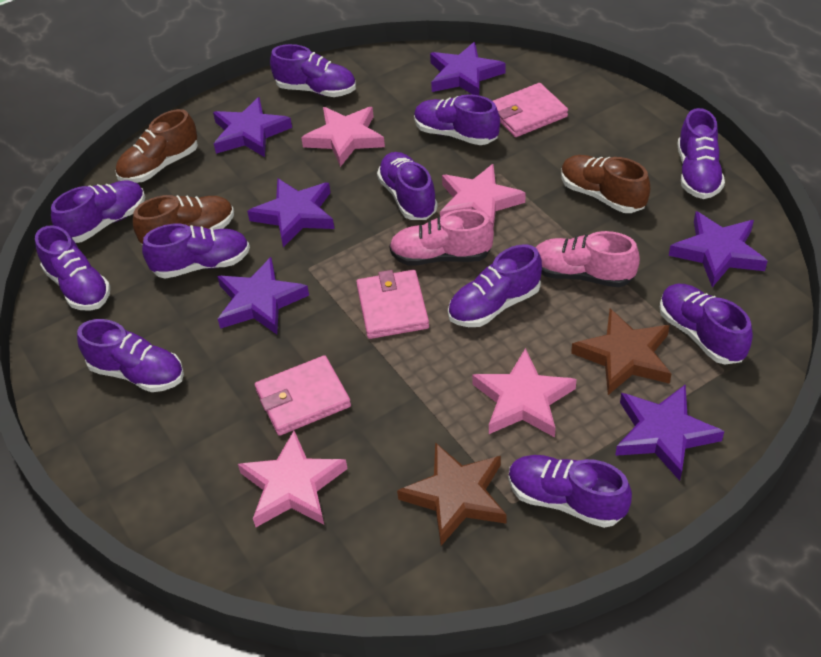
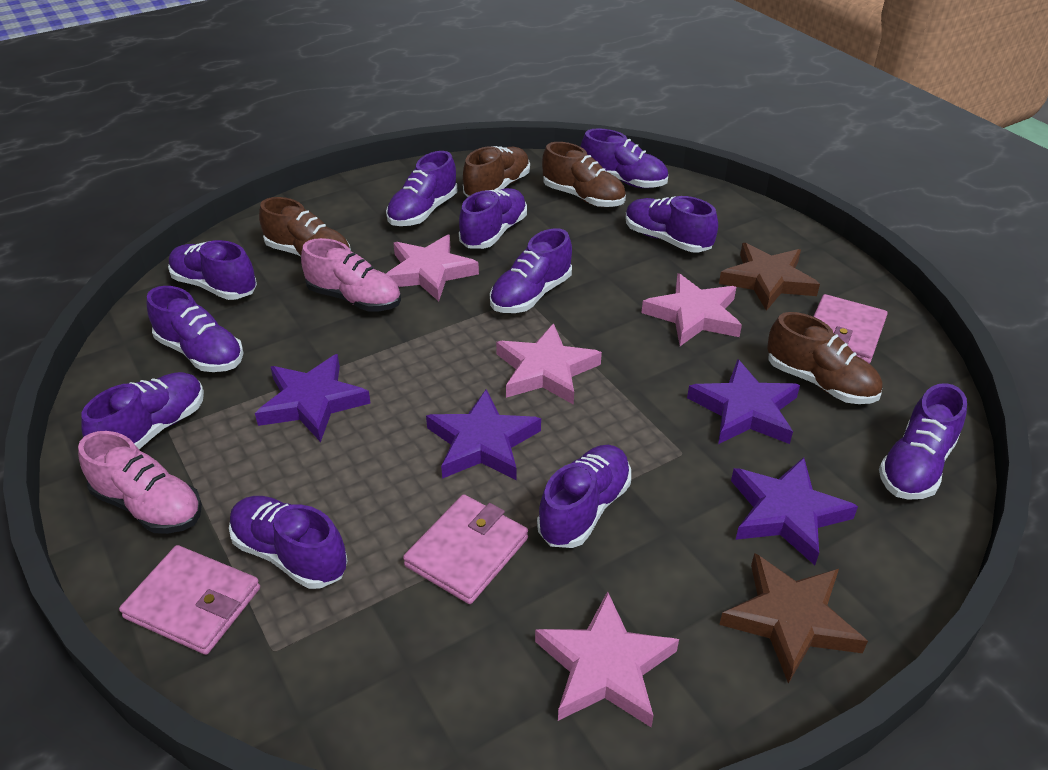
brown shoe: 3 -> 4
purple star: 6 -> 4

